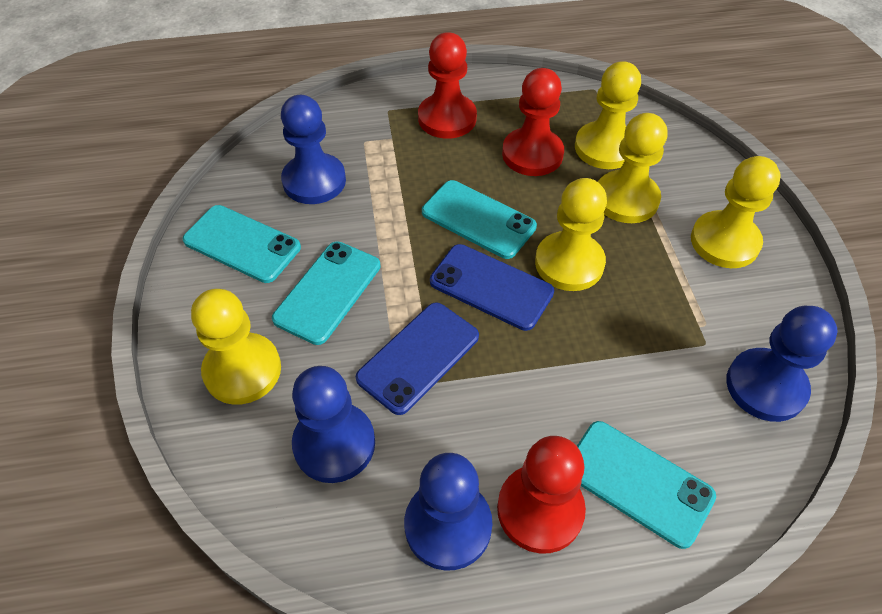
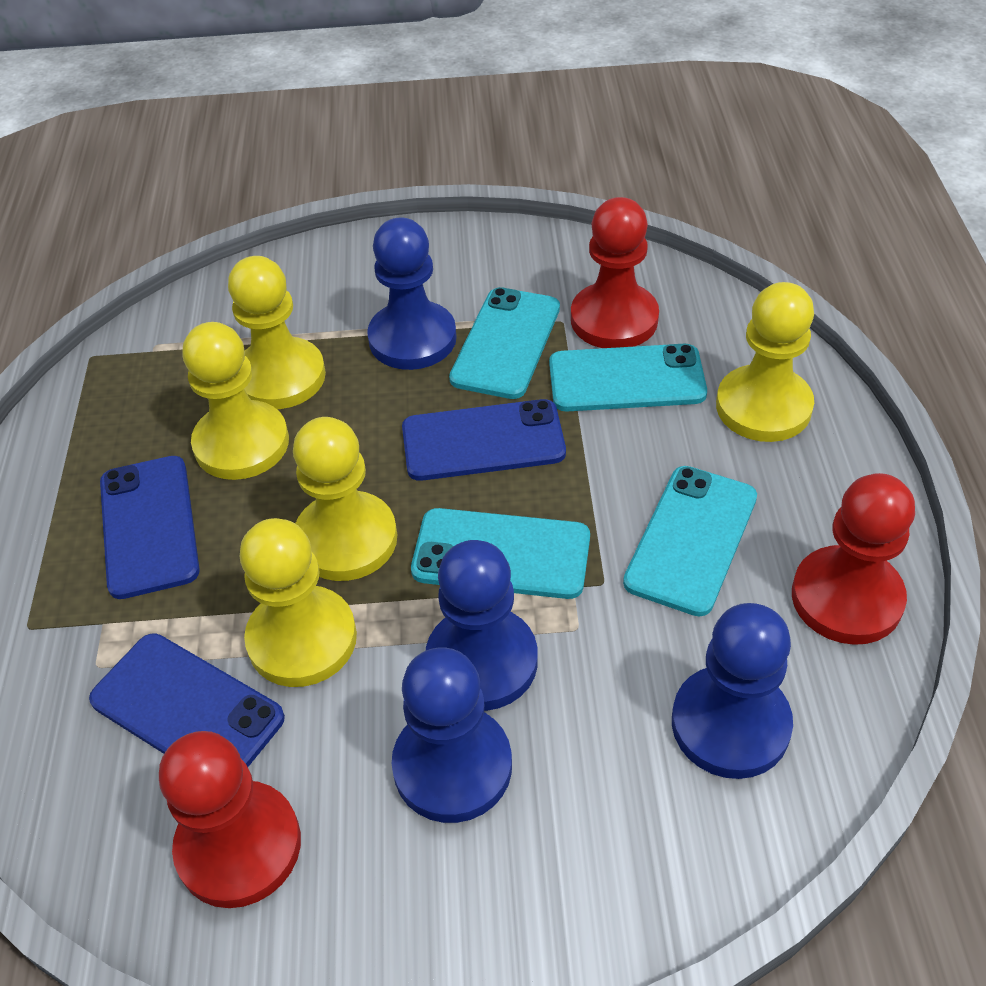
blue phone: 2 -> 3

